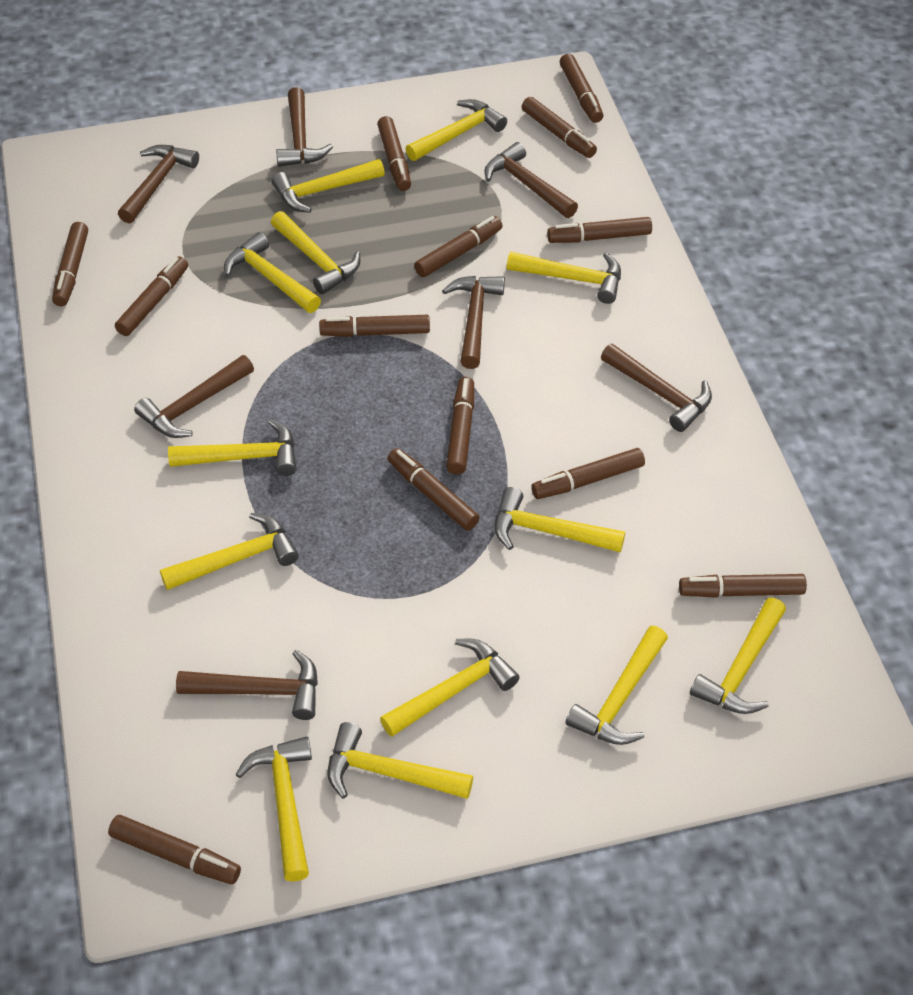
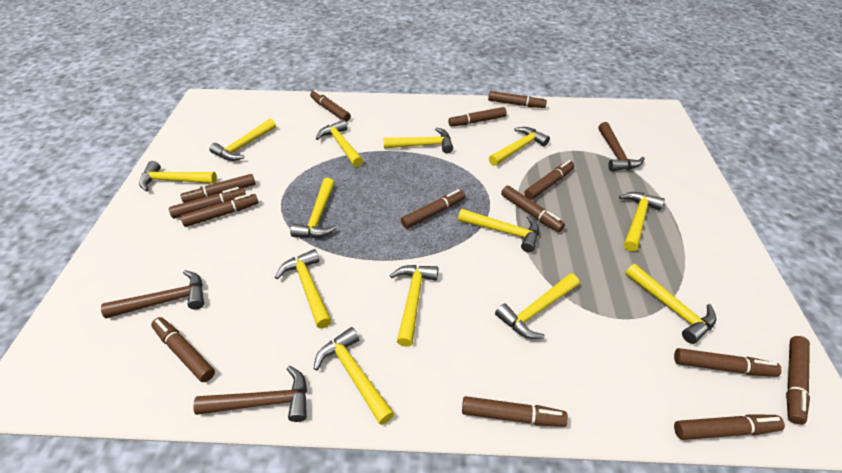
brown hammer: 7 -> 3
brown marker: 13 -> 14

